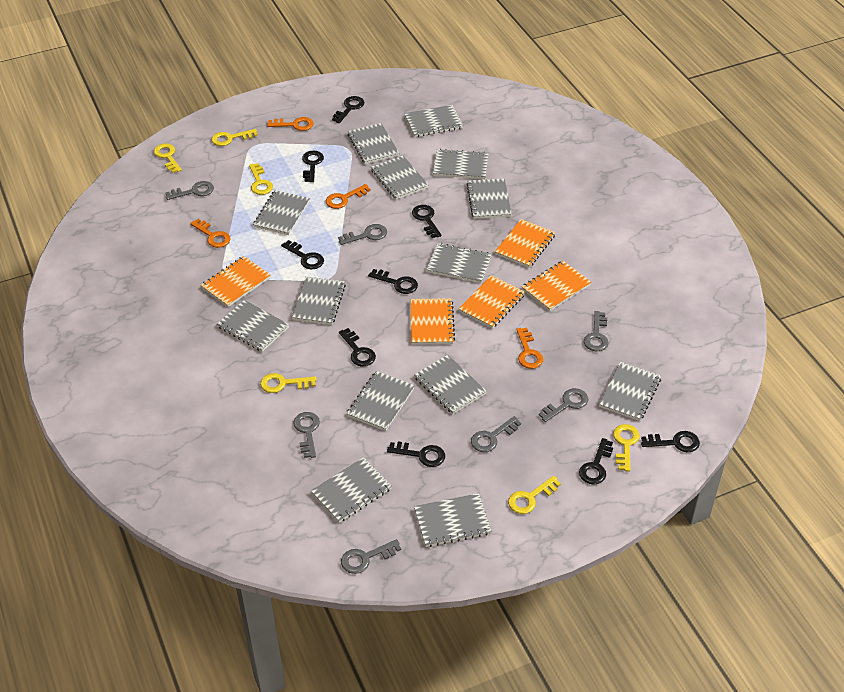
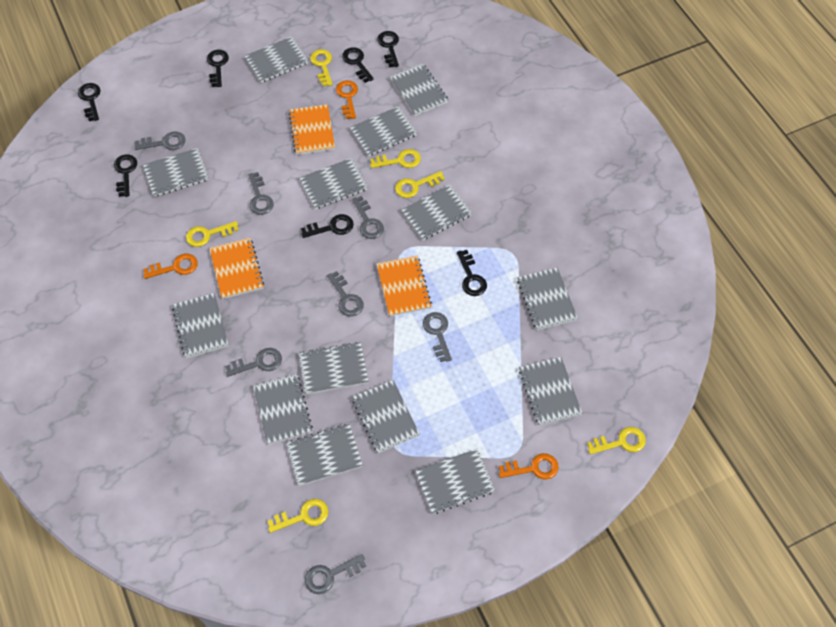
black key: 9 -> 7
orange key: 4 -> 3
orange notebook: 5 -> 3

